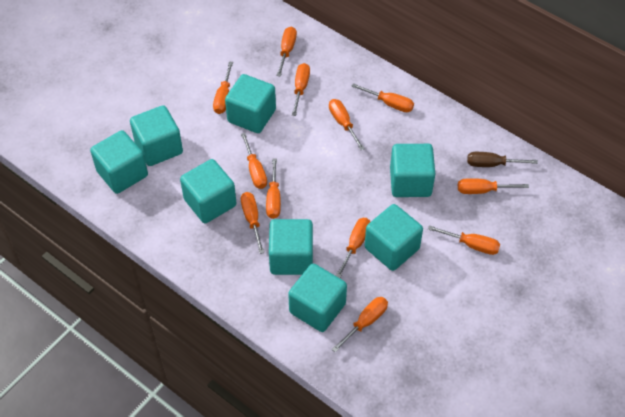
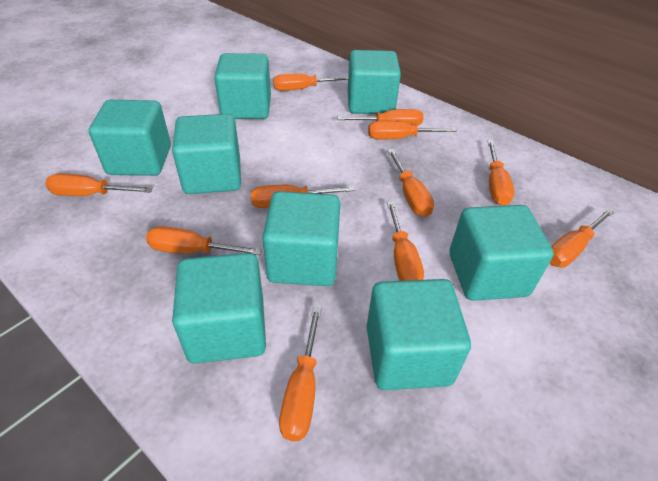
brown screwdriver: 1 -> 0
orange screwdriver: 12 -> 11

